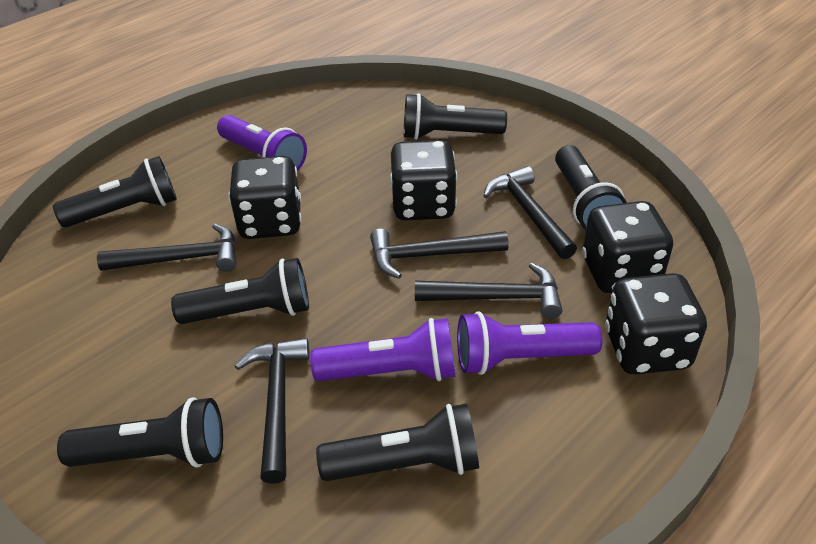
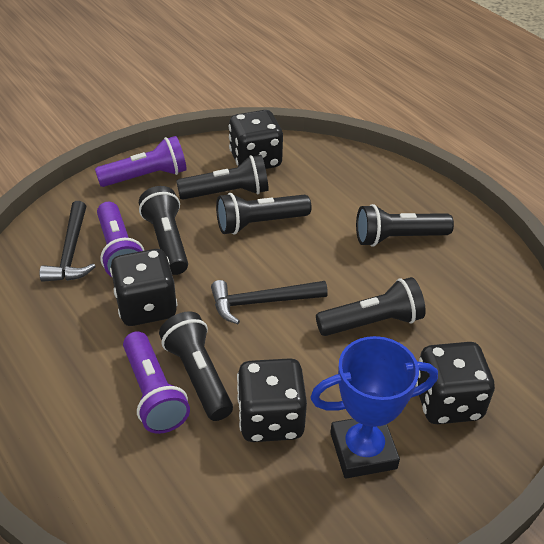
black hammer: 5 -> 2
blue trophy: 0 -> 1

